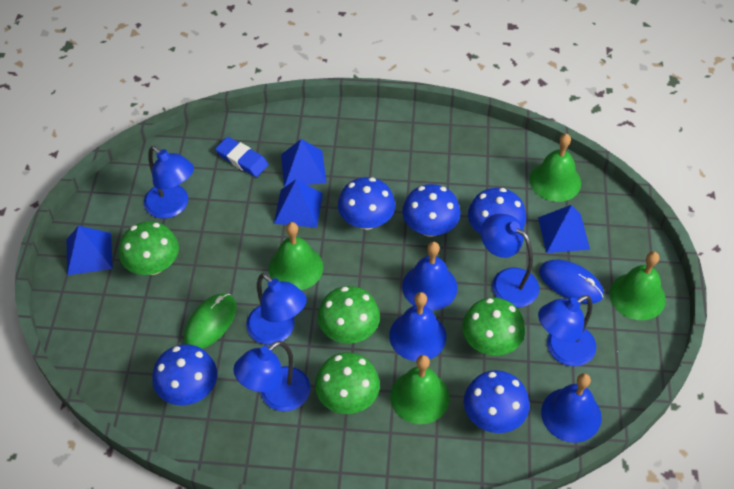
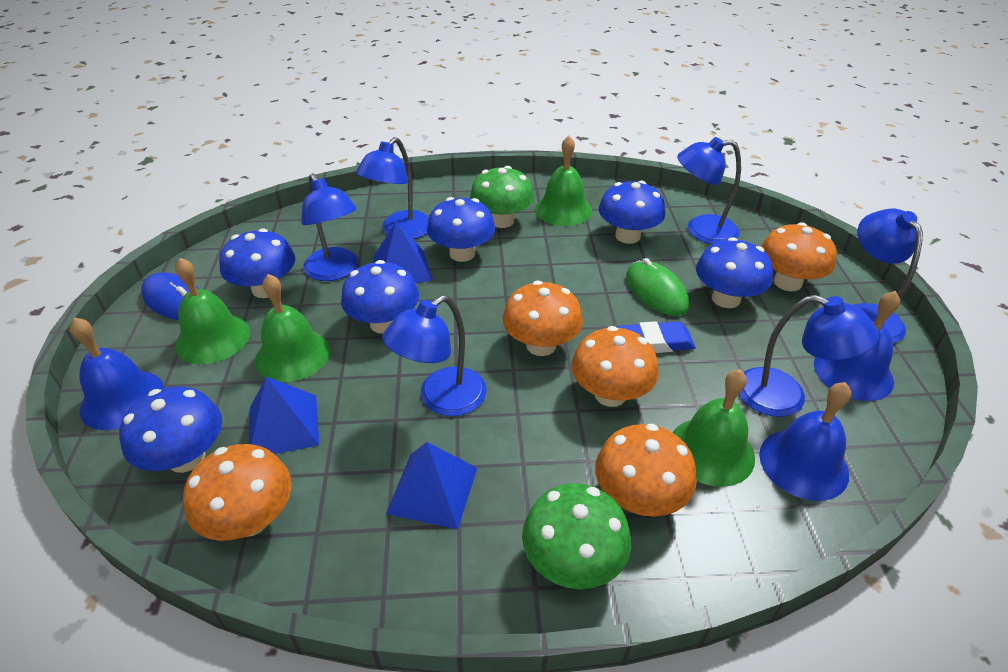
blue lamp: 5 -> 6
blue mushroom: 5 -> 6
blue pyramid: 4 -> 3
green mushroom: 4 -> 2
orange mushroom: 0 -> 5

